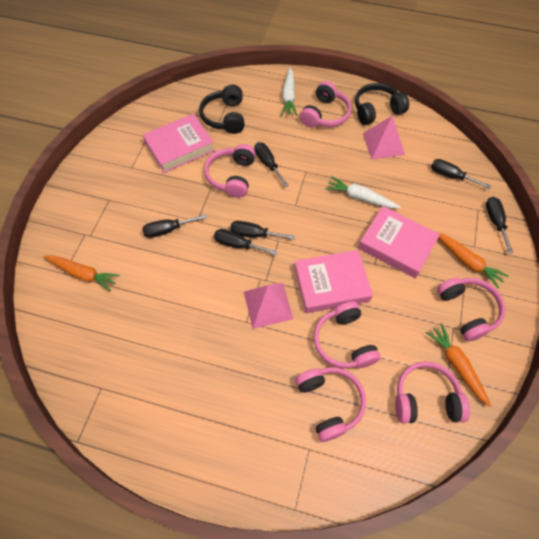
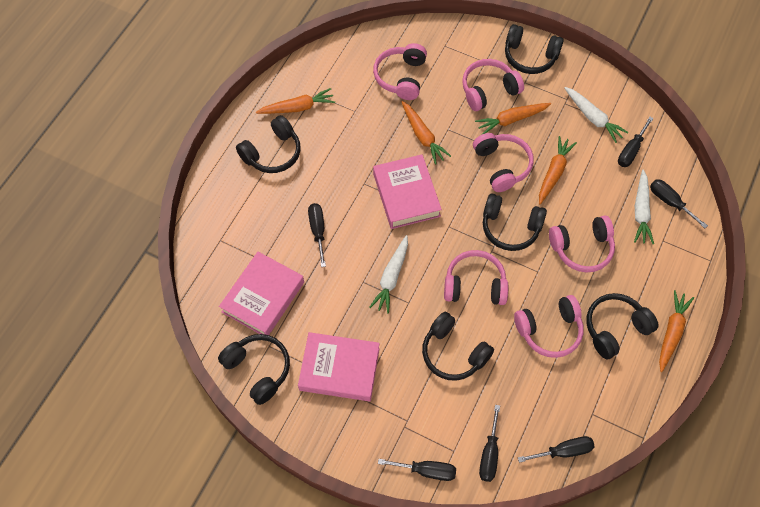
black headphones: 2 -> 6
orange carrot: 3 -> 5
pink pyramid: 2 -> 0
white carrot: 2 -> 3

